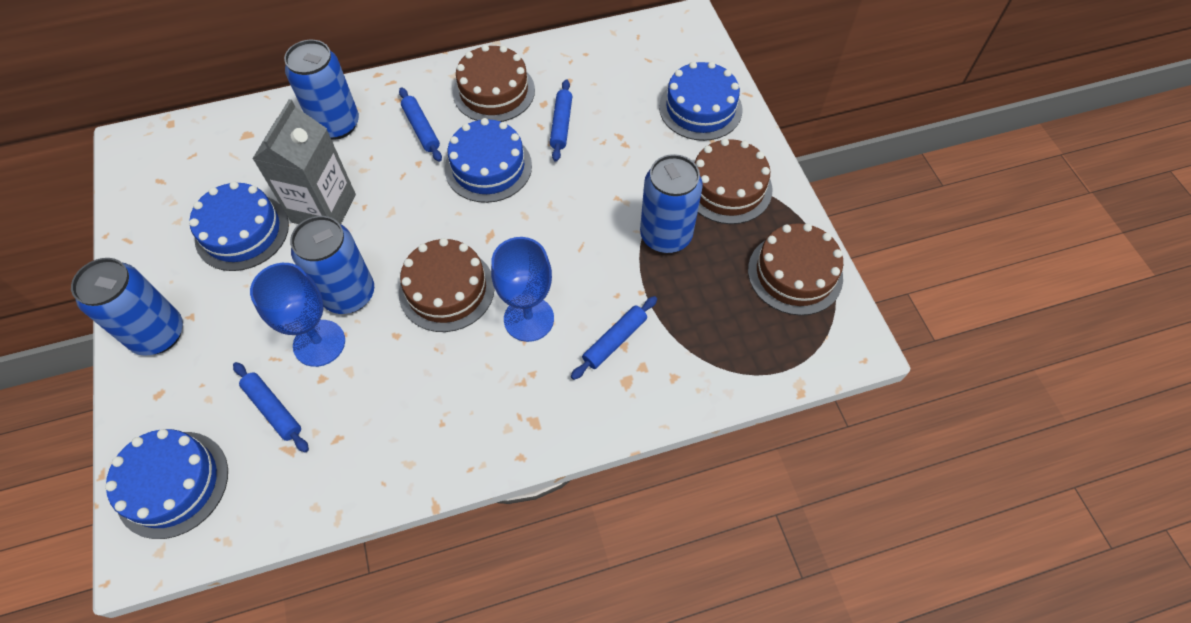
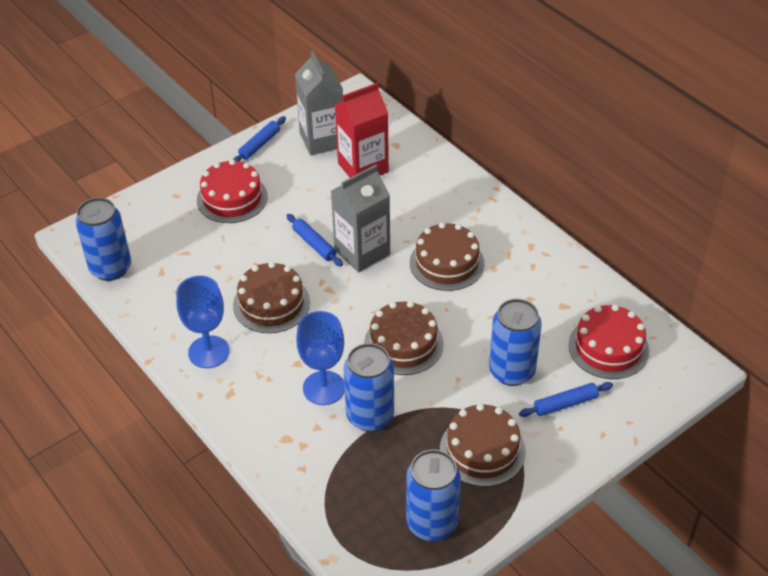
blue cake: 4 -> 0
blue rolling pin: 4 -> 3
grey carton: 1 -> 2
red cake: 0 -> 2
red carton: 0 -> 1

